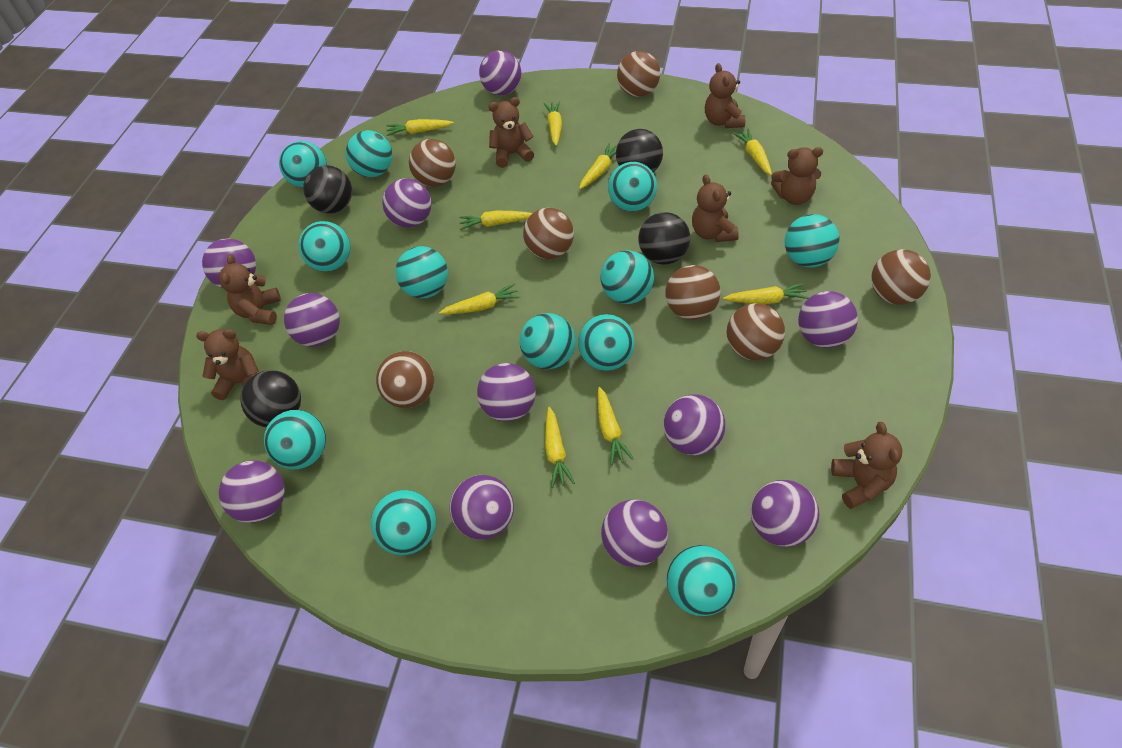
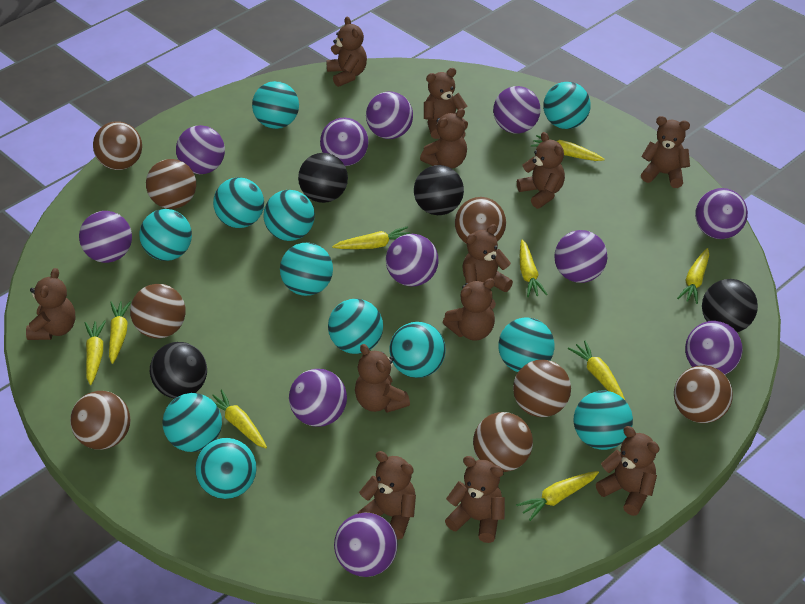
brown ball: 7 -> 8
brown teddy bear: 7 -> 12

